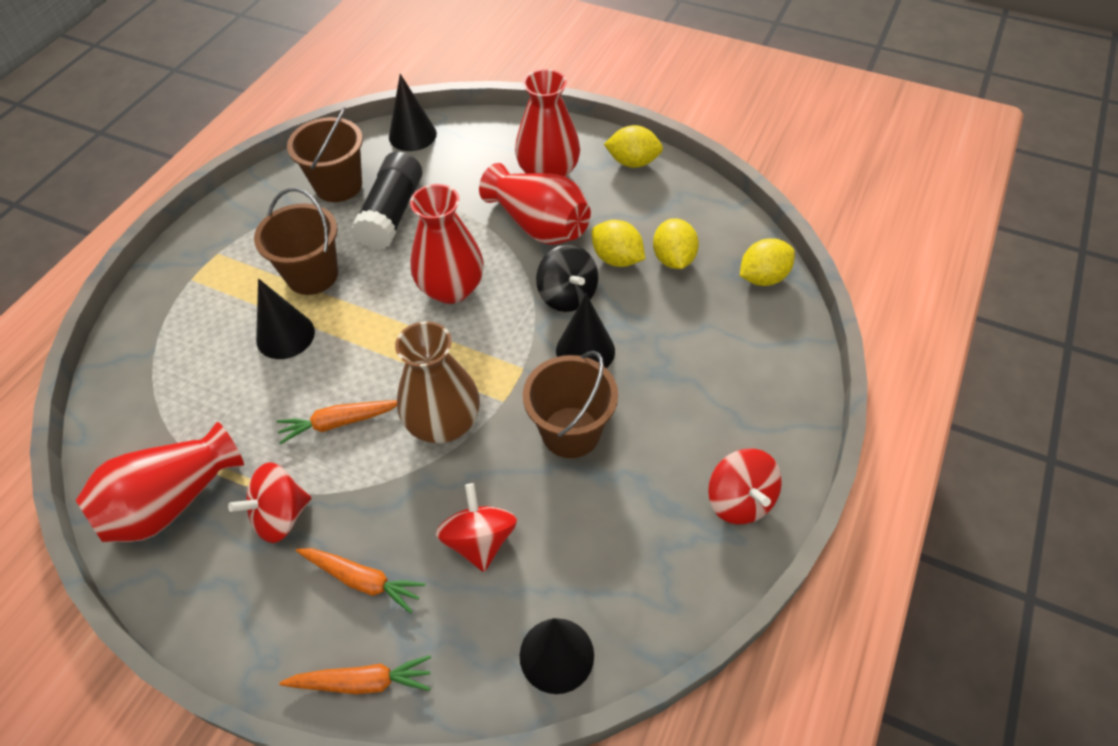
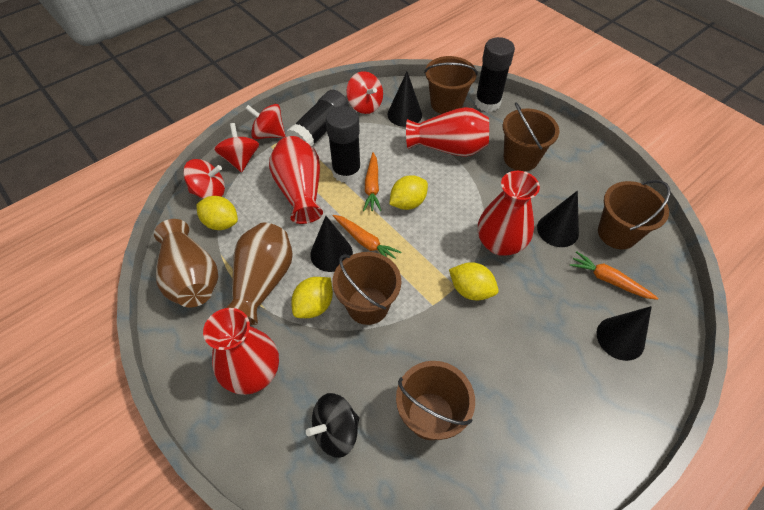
black glue stick: 1 -> 3
brown bucket: 3 -> 5
brown vase: 1 -> 2
red spinning top: 3 -> 4

